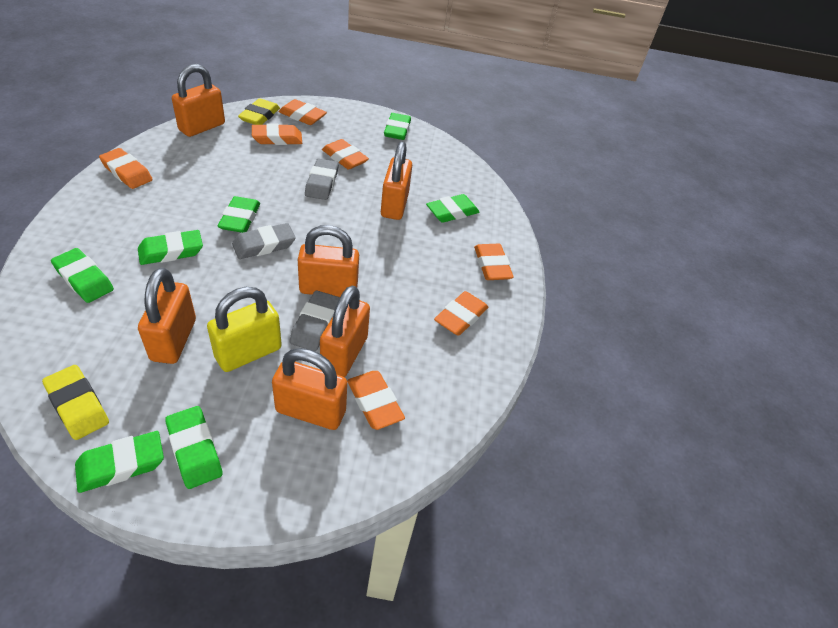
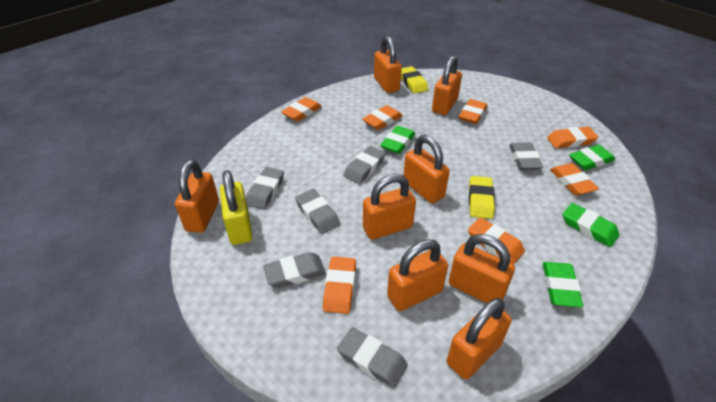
green eraser: 7 -> 4
grey eraser: 3 -> 6
orange padlock: 6 -> 8

